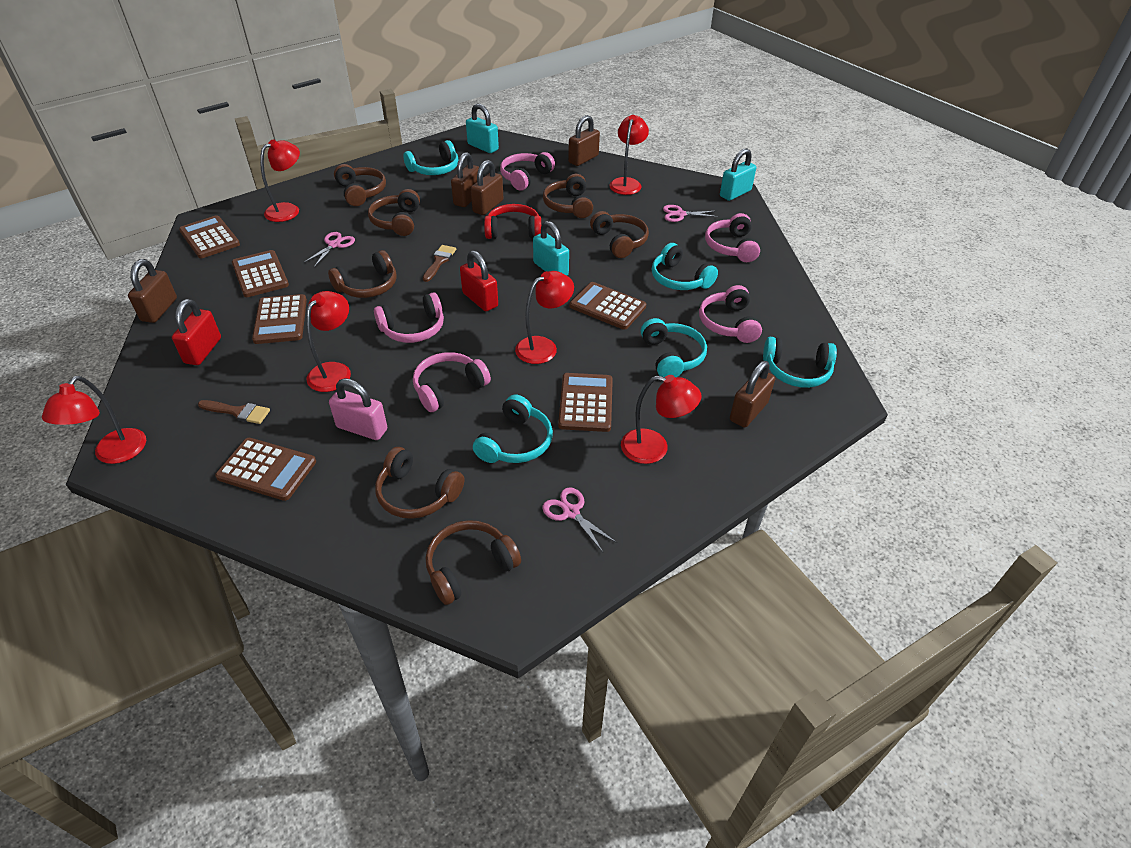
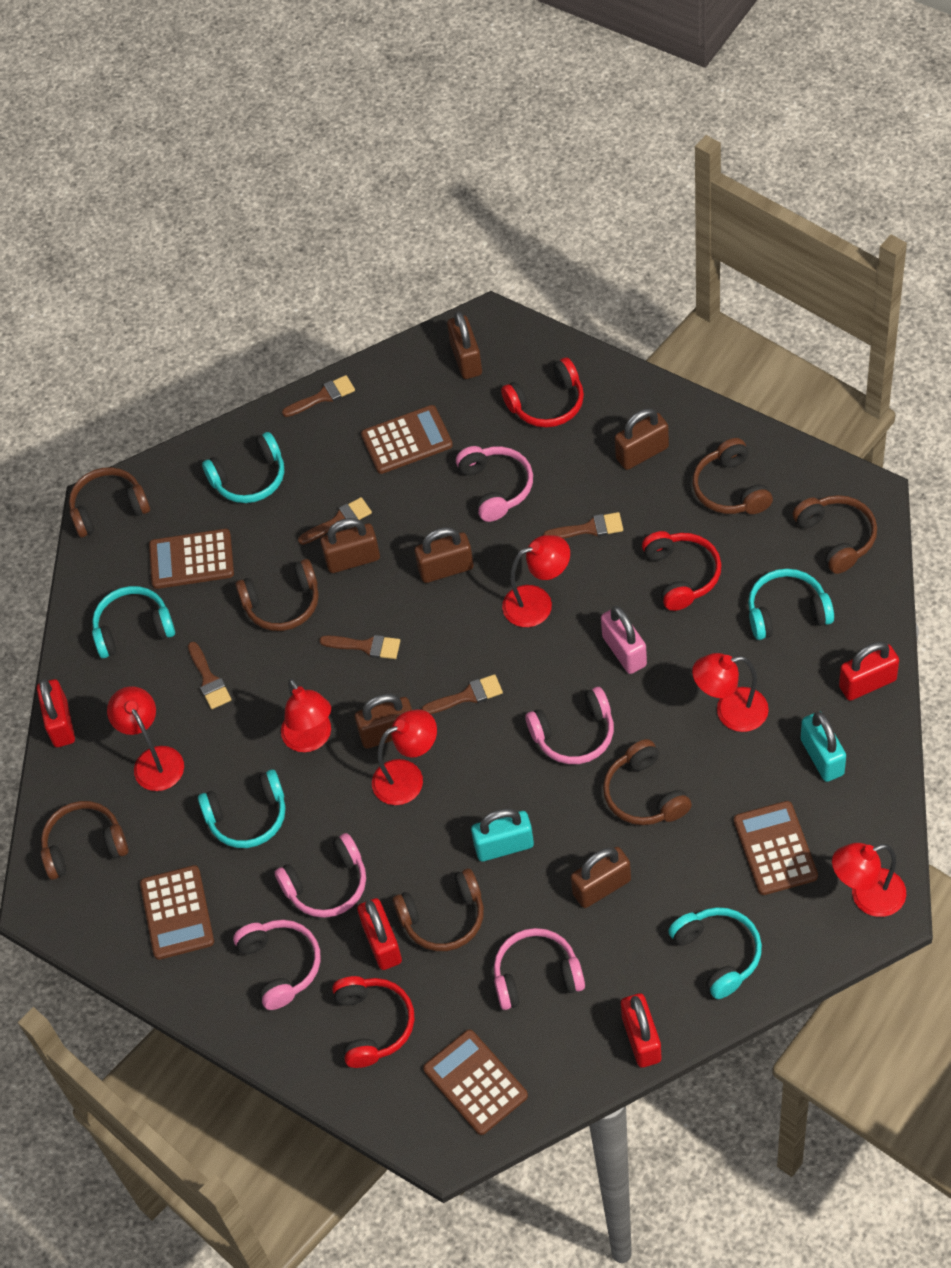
brown brush: 2 -> 6
brown calculator: 6 -> 5
brown padlock: 5 -> 6
pink scissors: 3 -> 0
red headphones: 1 -> 3
red padlock: 2 -> 4
turquoise padlock: 3 -> 2

